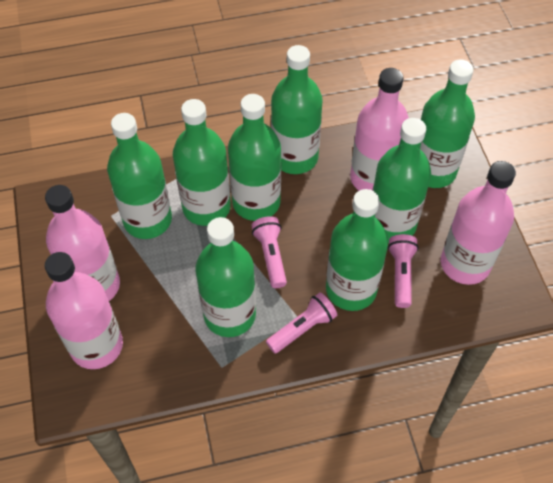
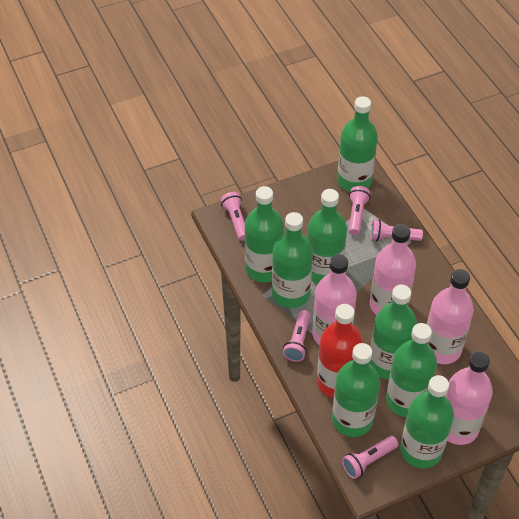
pink flashlight: 3 -> 5
red bottle: 0 -> 1

